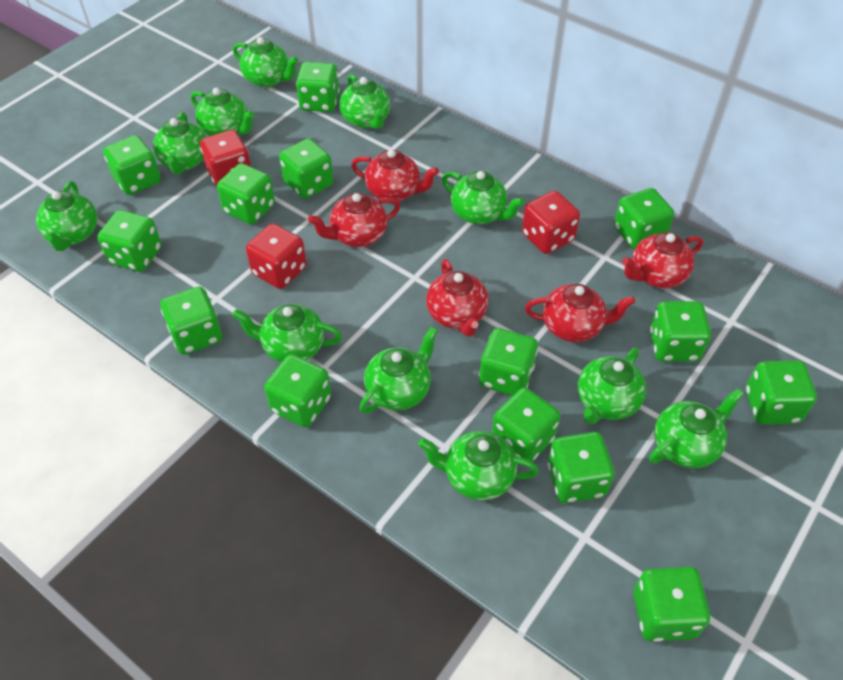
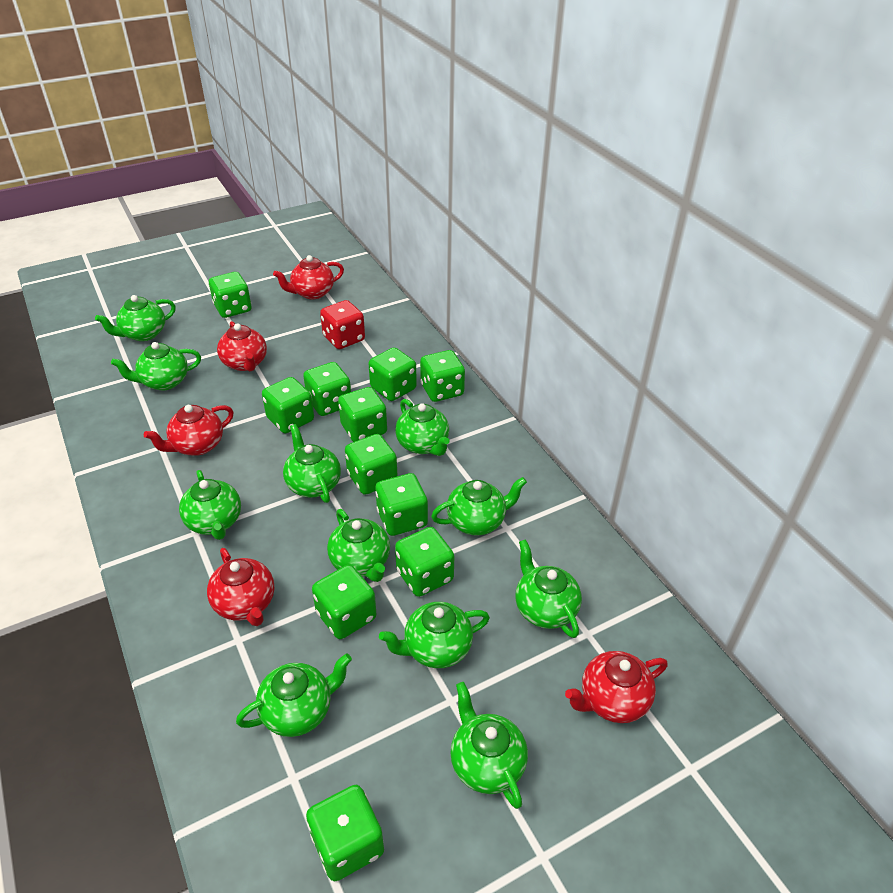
green dice: 14 -> 11
red dice: 3 -> 1

